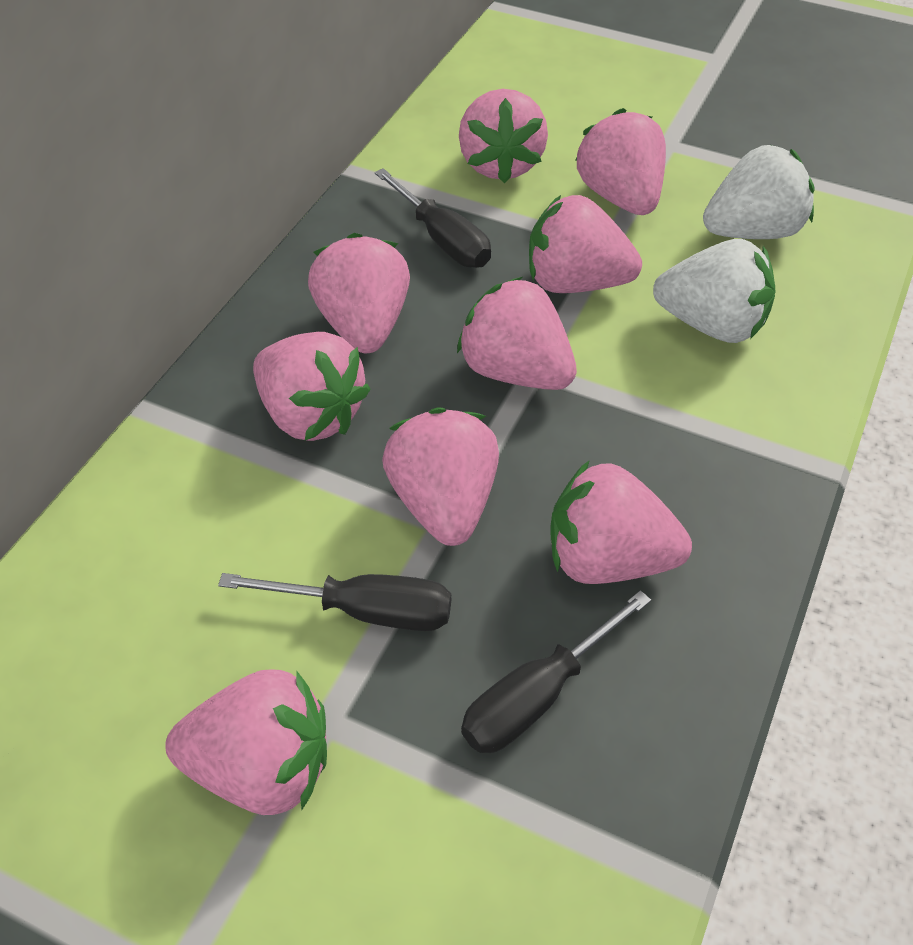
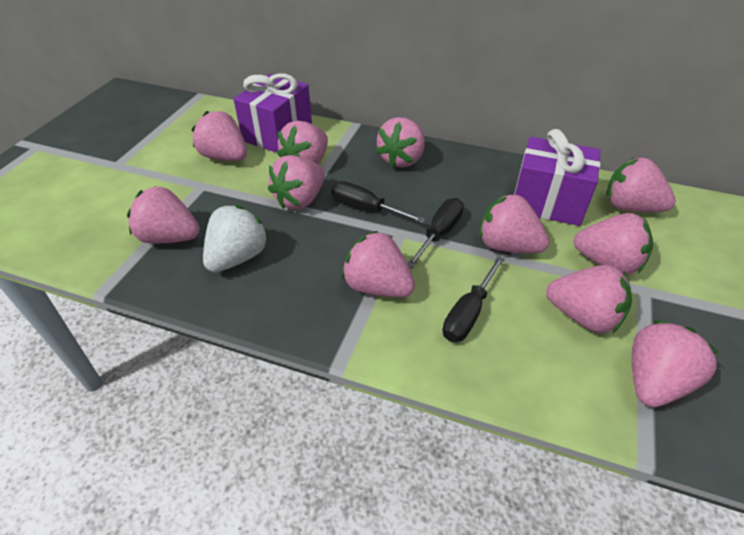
pink strawberry: 9 -> 11
purple gift: 0 -> 2
white strawberry: 2 -> 1

